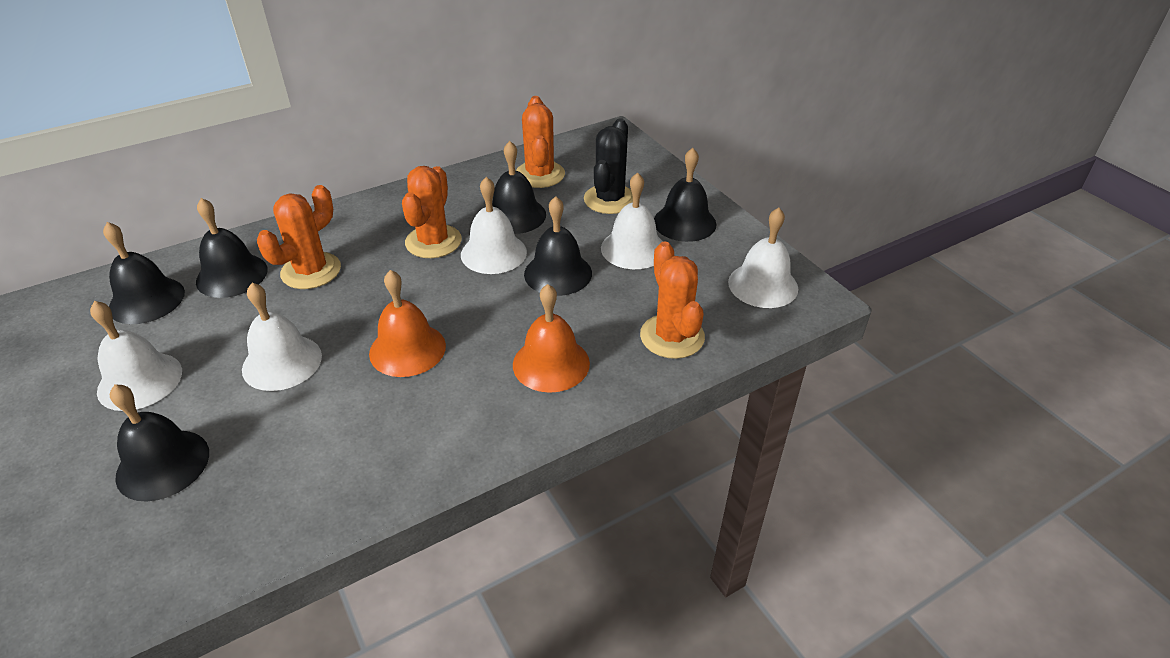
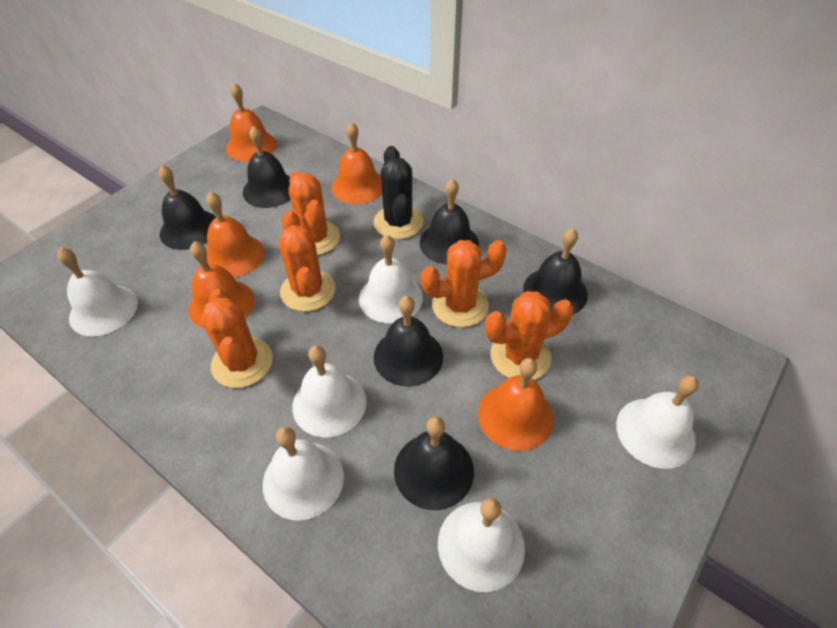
orange bell: 2 -> 5
orange cactus: 4 -> 5
white bell: 5 -> 6

